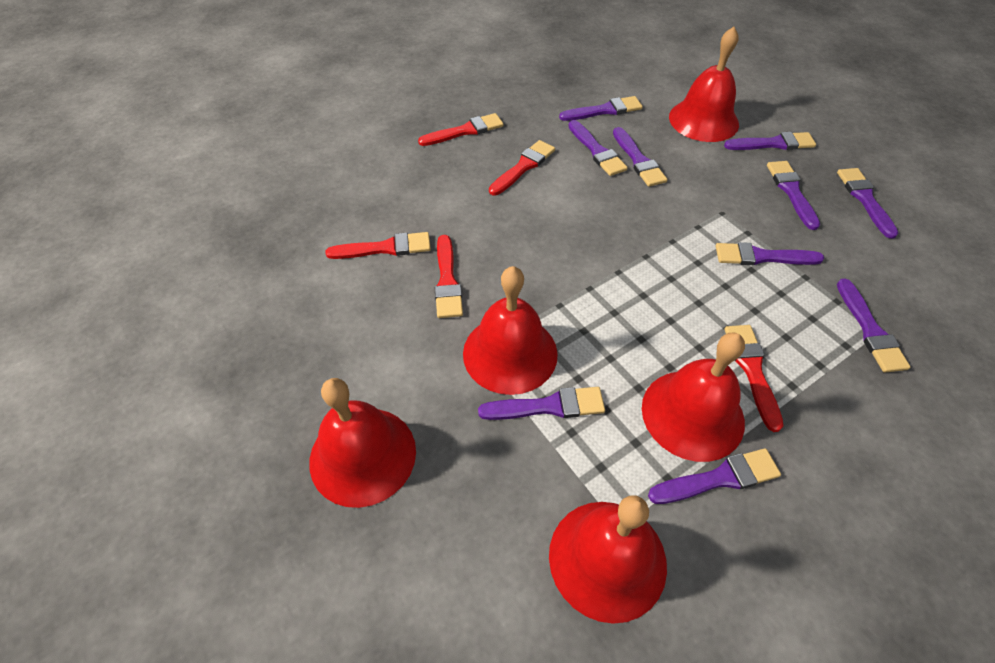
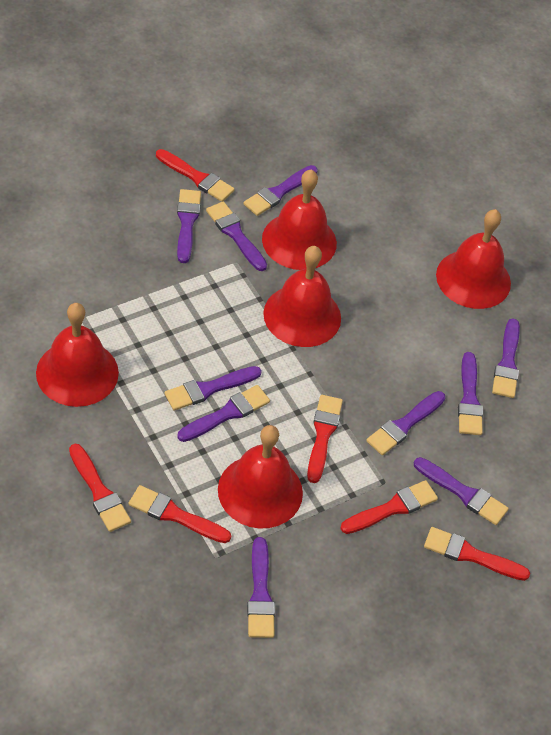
red brush: 5 -> 6

